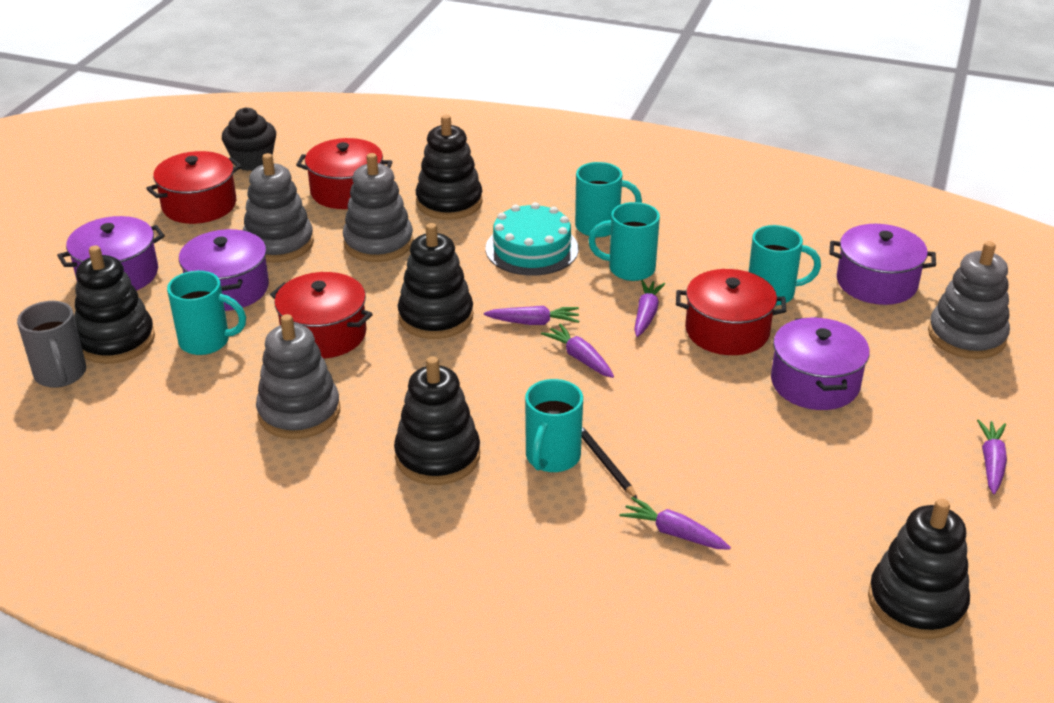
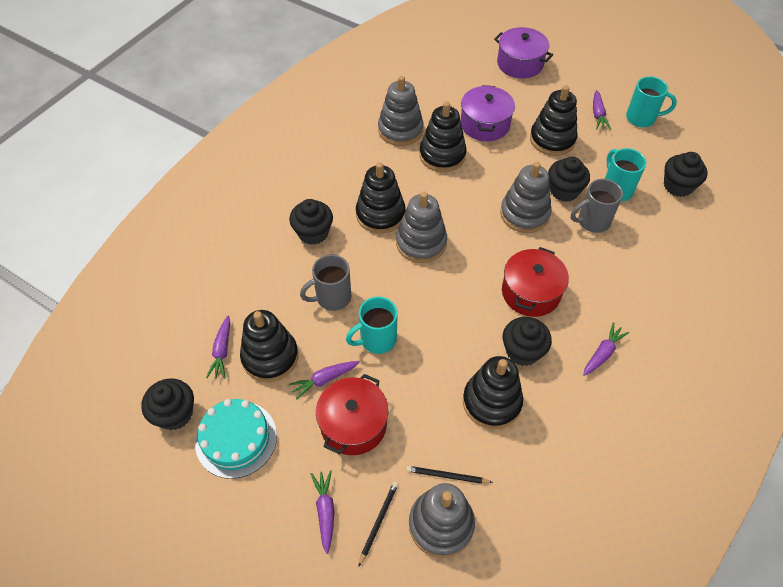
black cupcake: 1 -> 5
black pencil: 1 -> 2
grey mug: 1 -> 2
purple pot: 4 -> 2
red pot: 4 -> 2
turquoise mug: 5 -> 3

